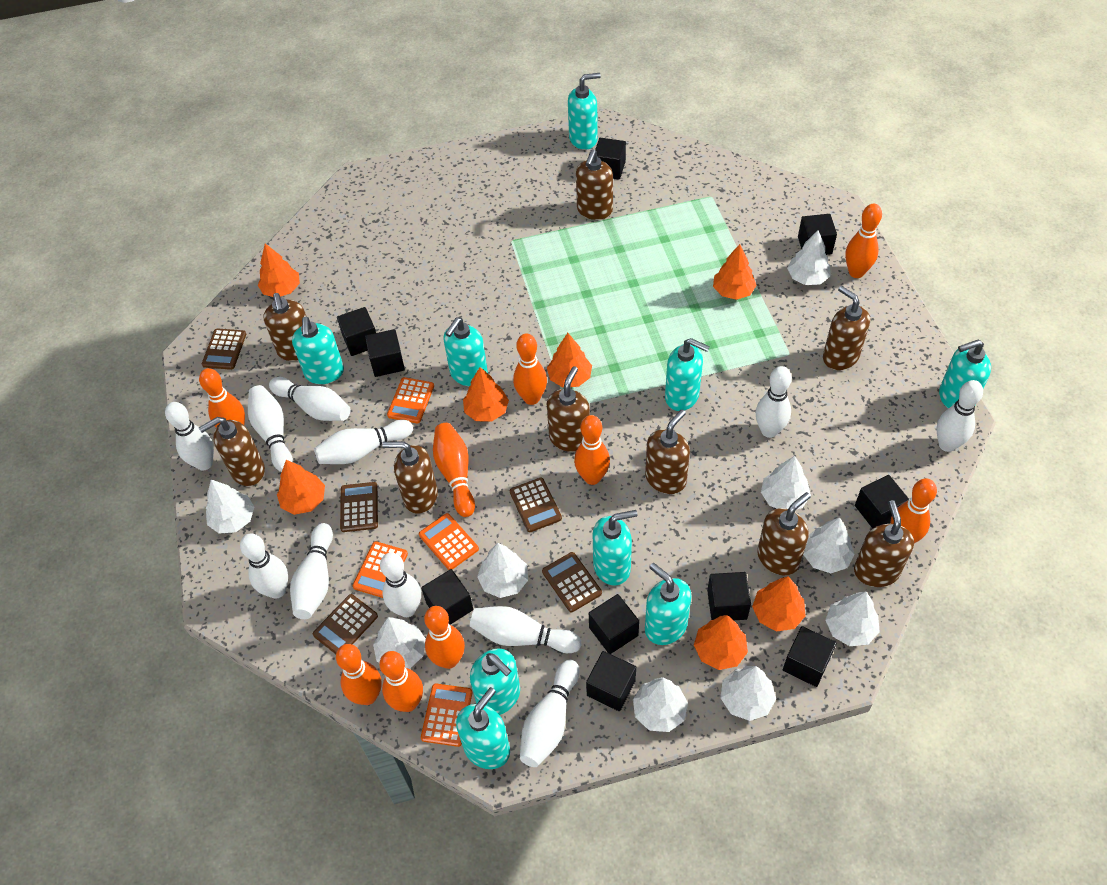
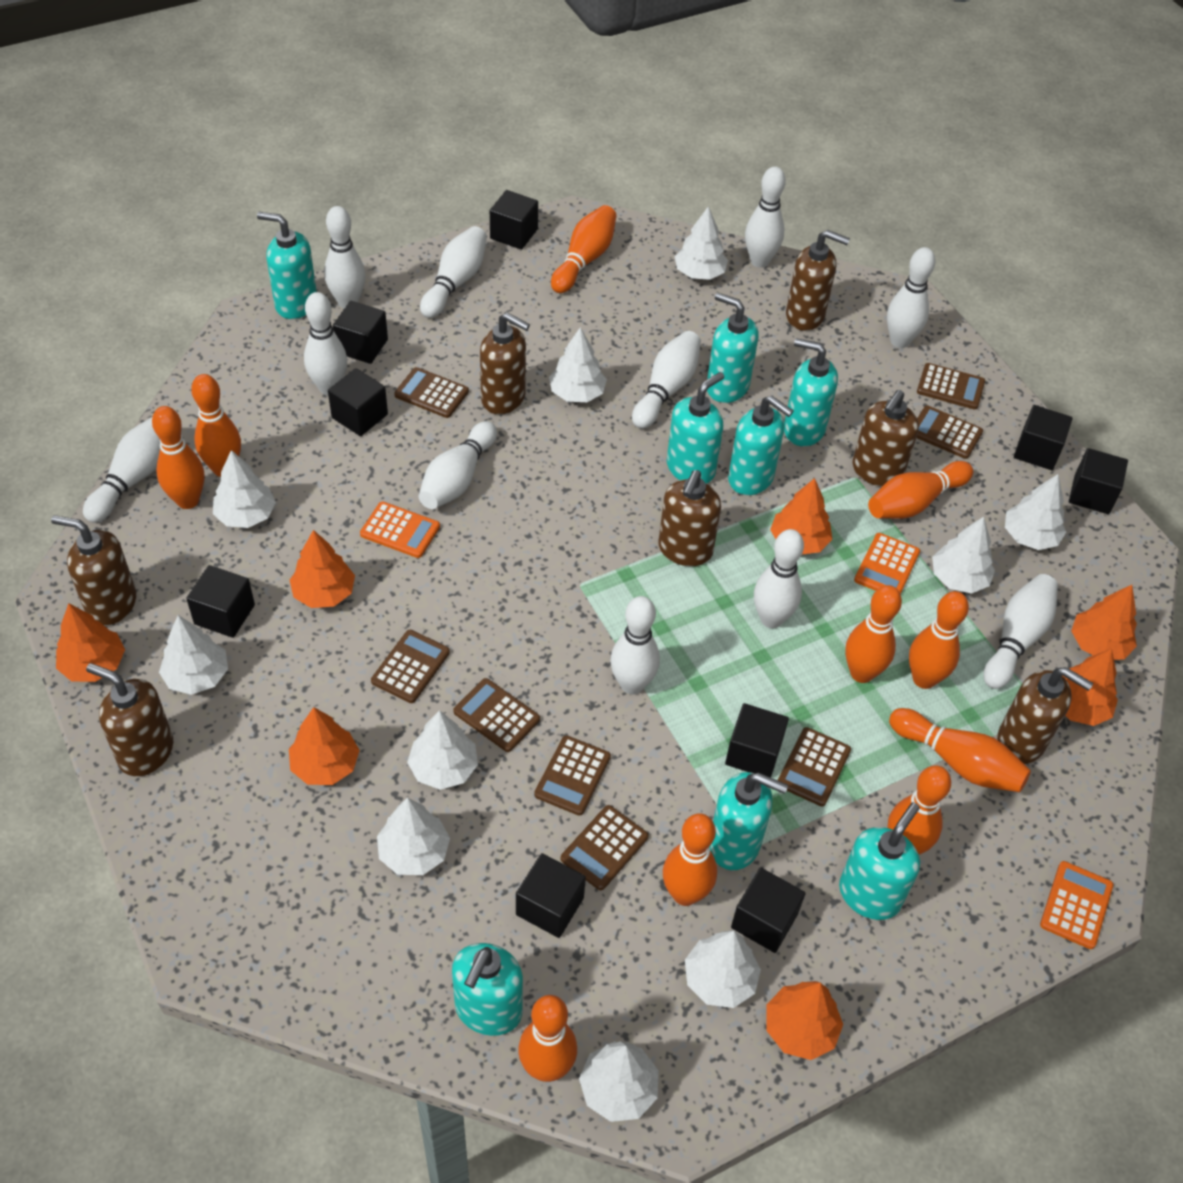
black cube: 10 -> 9
brown calculator: 5 -> 8
brown soap dispenser: 9 -> 7
orange bowling pin: 9 -> 10
orange calculator: 4 -> 3
turquoise soap dispenser: 9 -> 8
white tree: 9 -> 10

